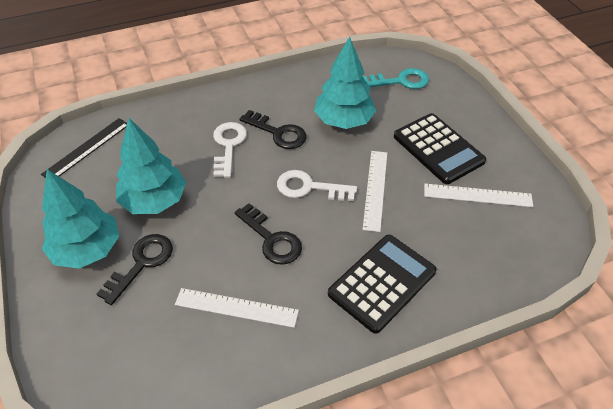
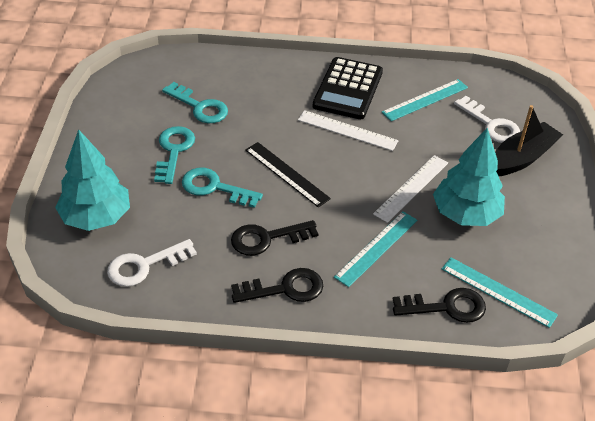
black boat: 0 -> 1
black calculator: 2 -> 1
turquoise key: 1 -> 3
turquoise ruler: 0 -> 3
turquoise tree: 3 -> 2
white ruler: 3 -> 2

